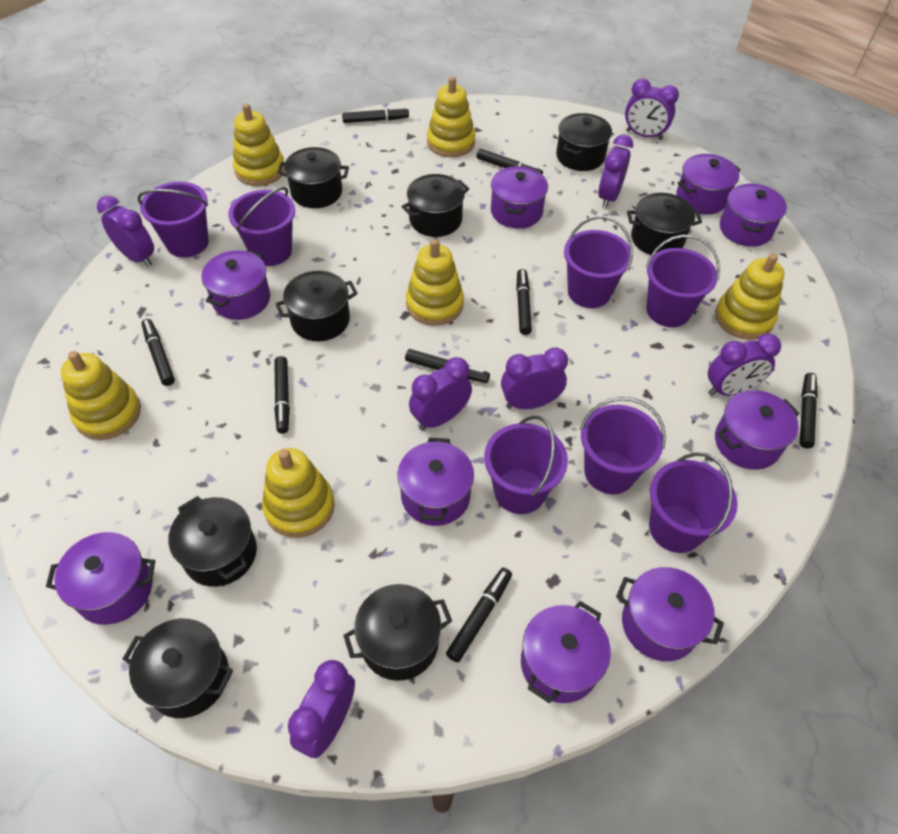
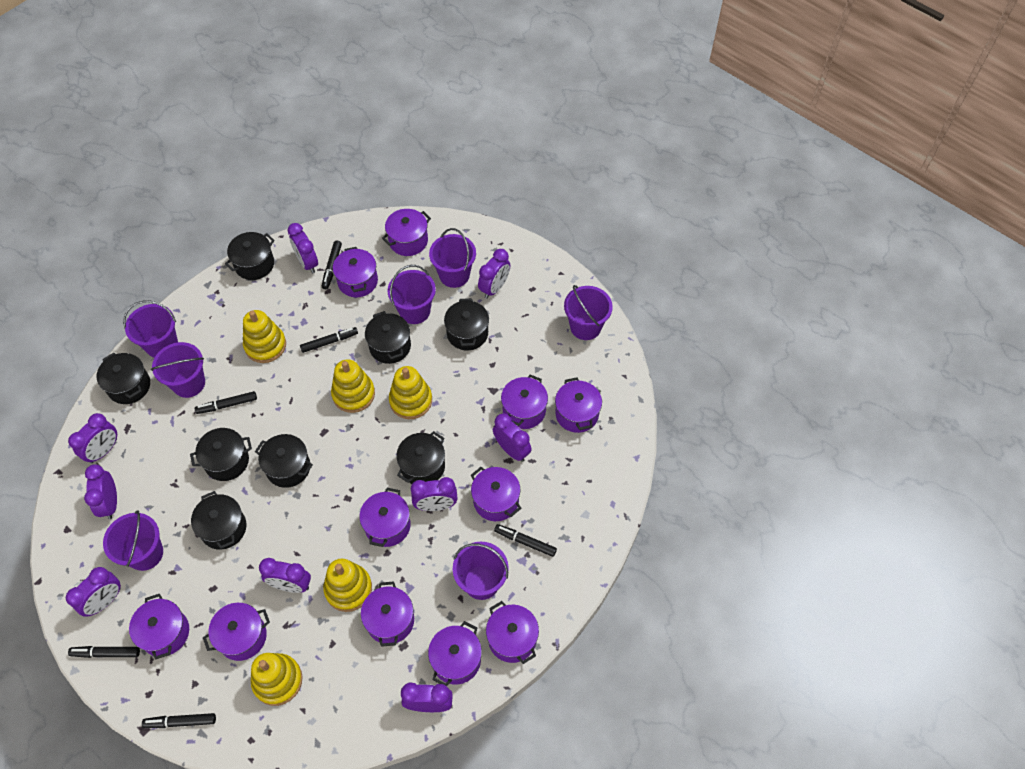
black marker: 8 -> 6
purple clock: 7 -> 9
purple pot: 9 -> 11
yellow stacking toy: 6 -> 5

